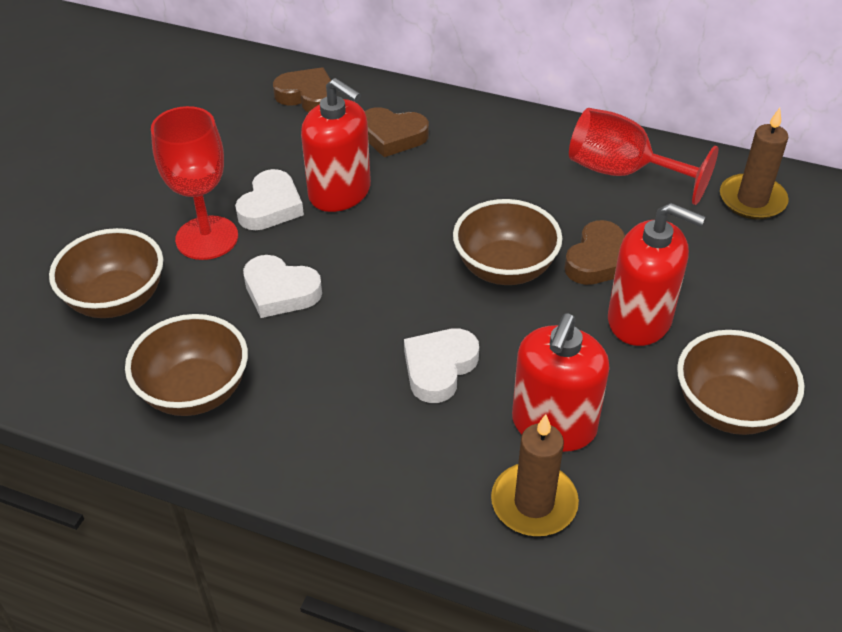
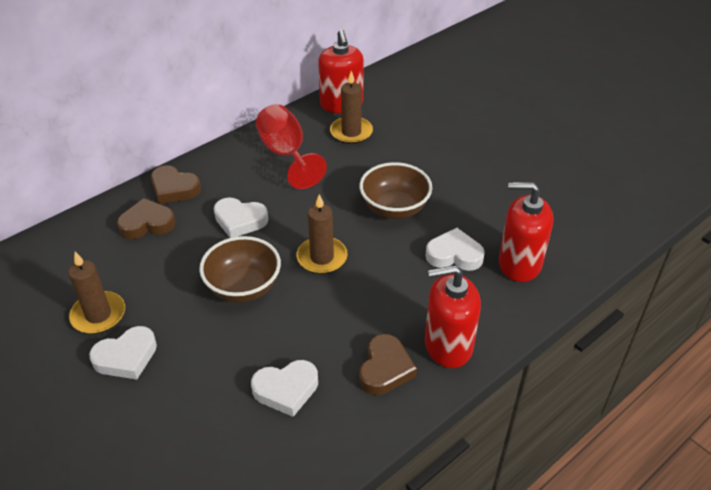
brown bowl: 4 -> 2
brown candle: 2 -> 3
red goblet: 2 -> 1
white heart: 3 -> 4

